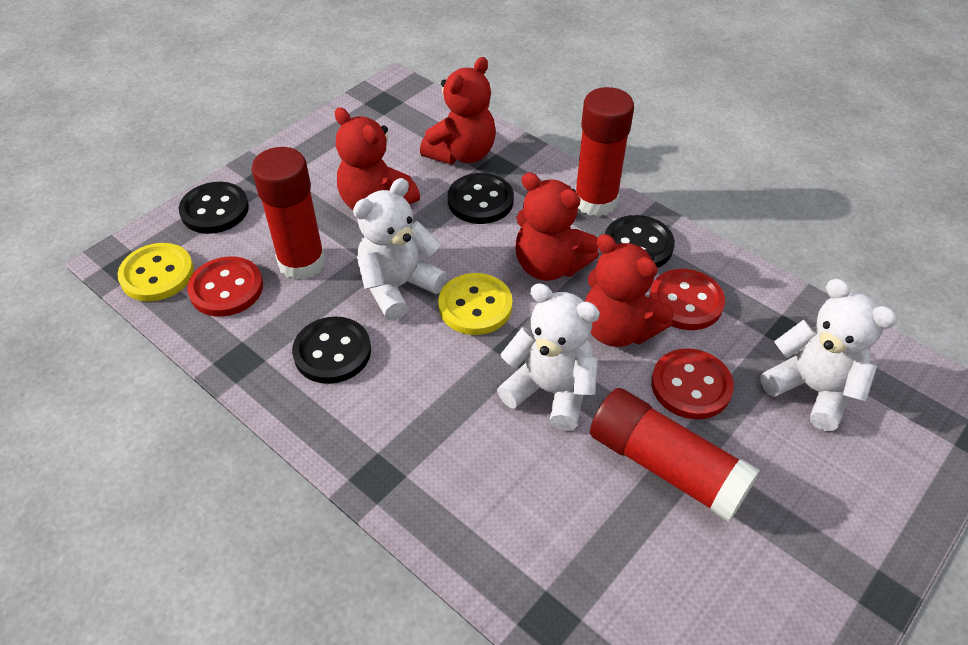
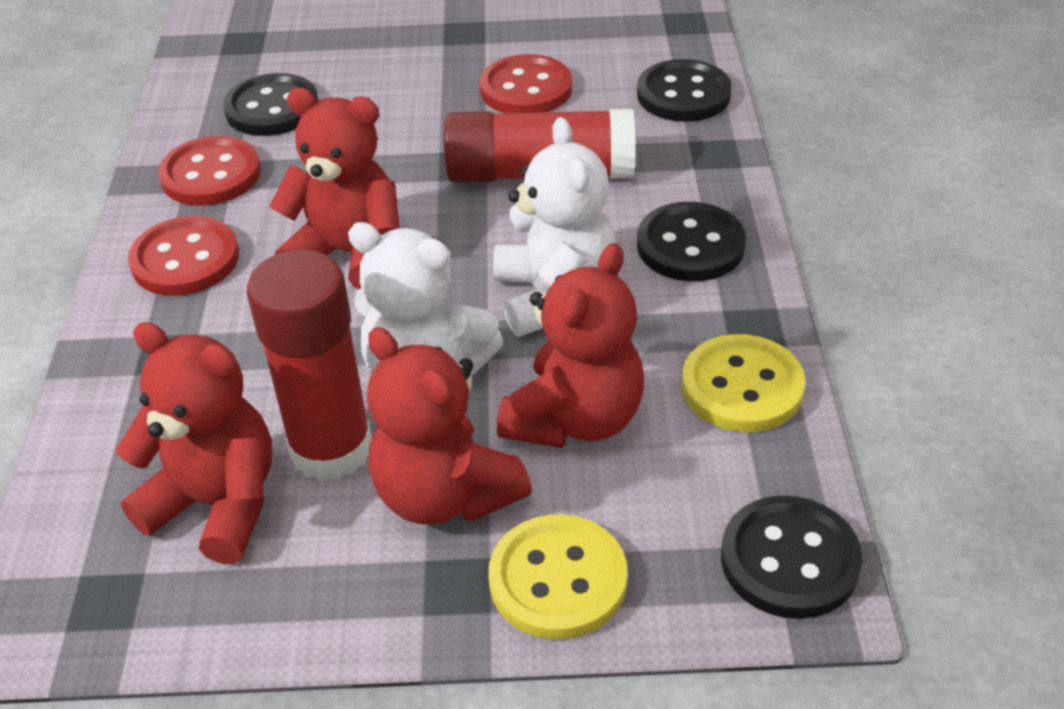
red glue stick: 3 -> 2
white teddy bear: 3 -> 2

